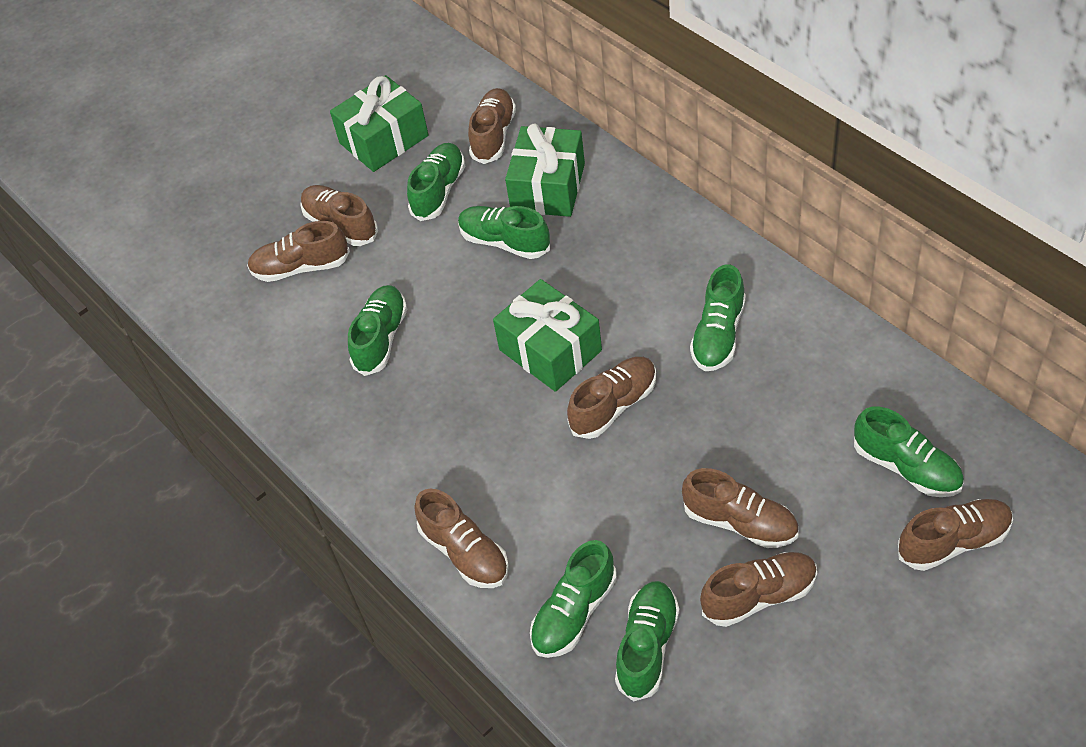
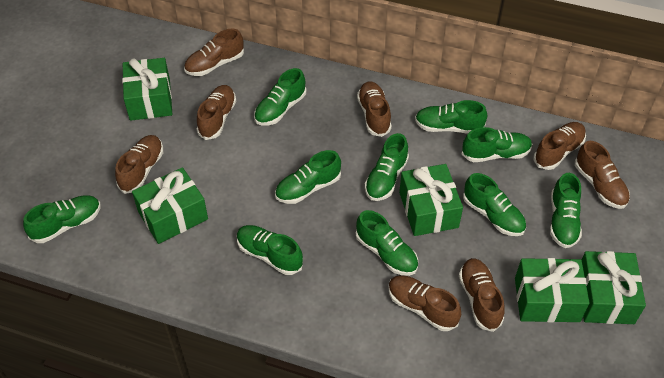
green gift: 3 -> 5
green shoe: 7 -> 10

